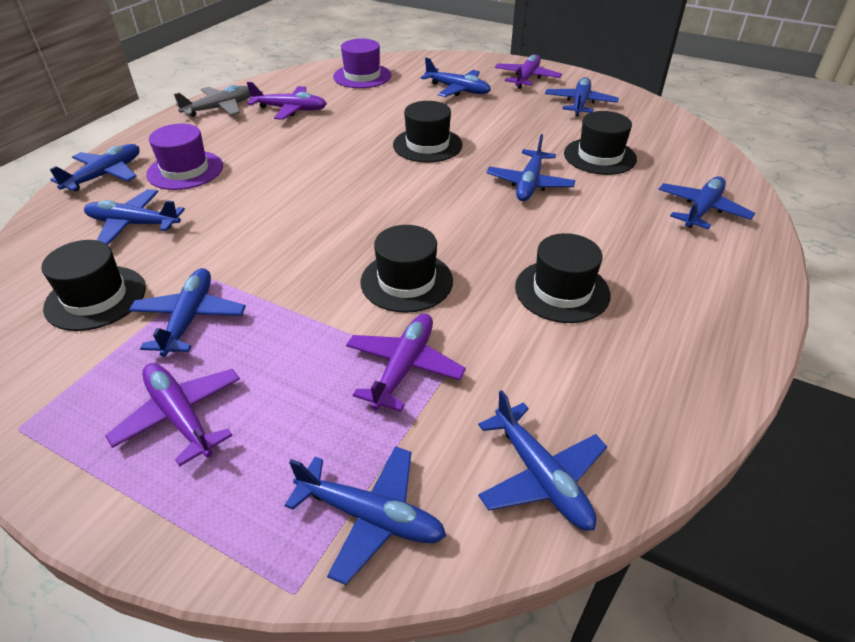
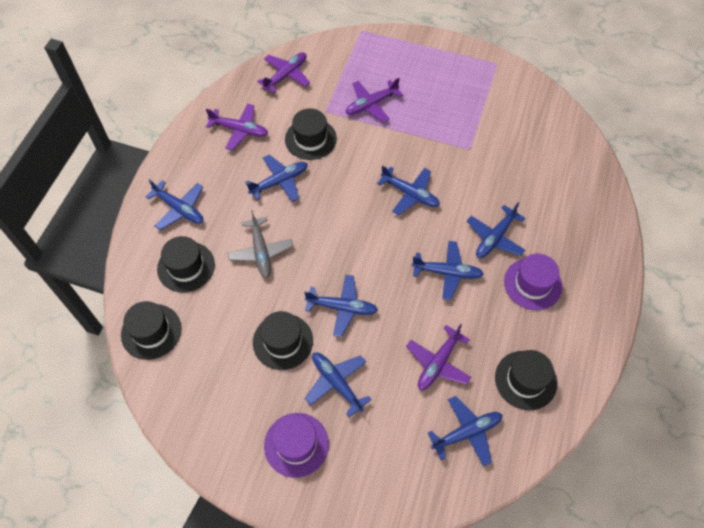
blue plane: 9 -> 8

